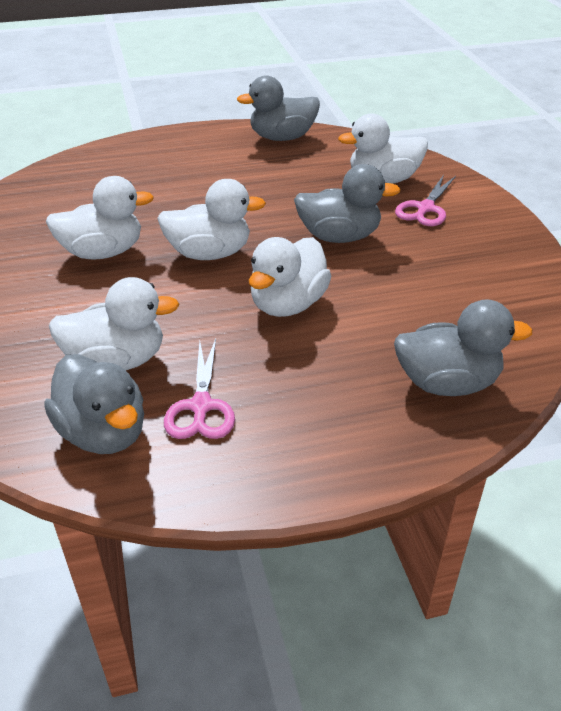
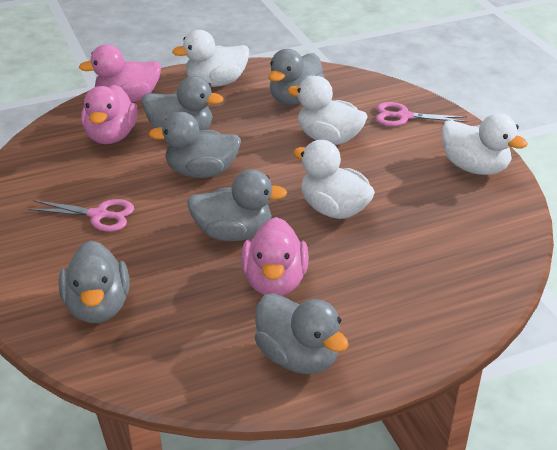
grey duck: 4 -> 6
pink duck: 0 -> 3
white duck: 5 -> 4

